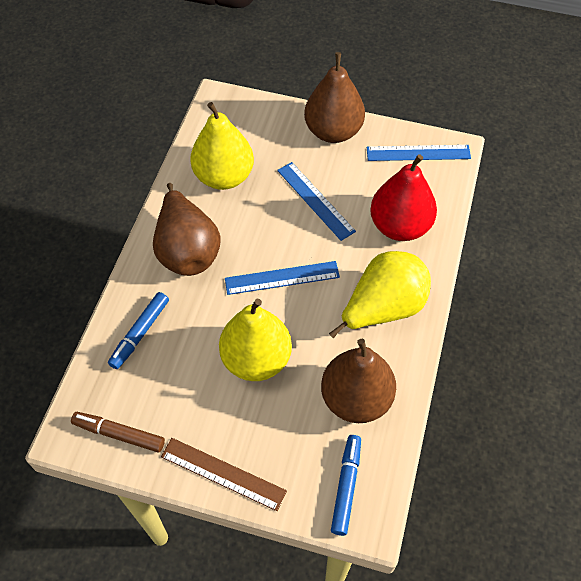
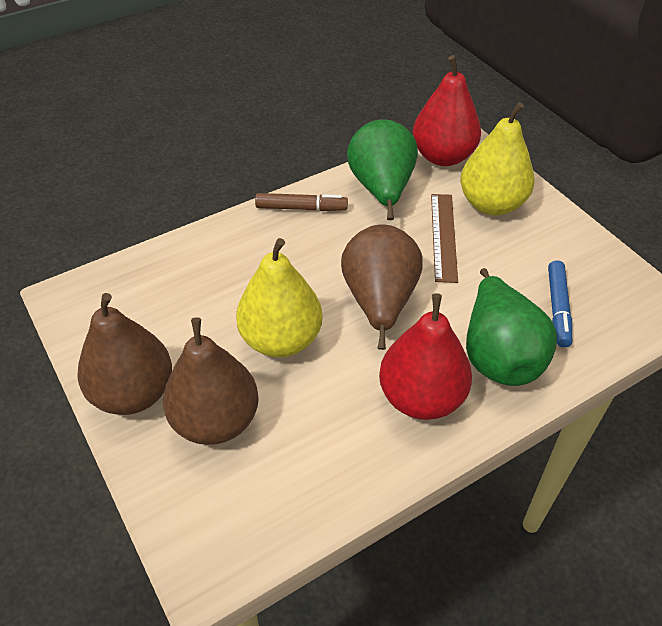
blue marker: 2 -> 1
blue ruler: 3 -> 0
green pear: 0 -> 2
red pear: 1 -> 2
yellow pear: 3 -> 2

